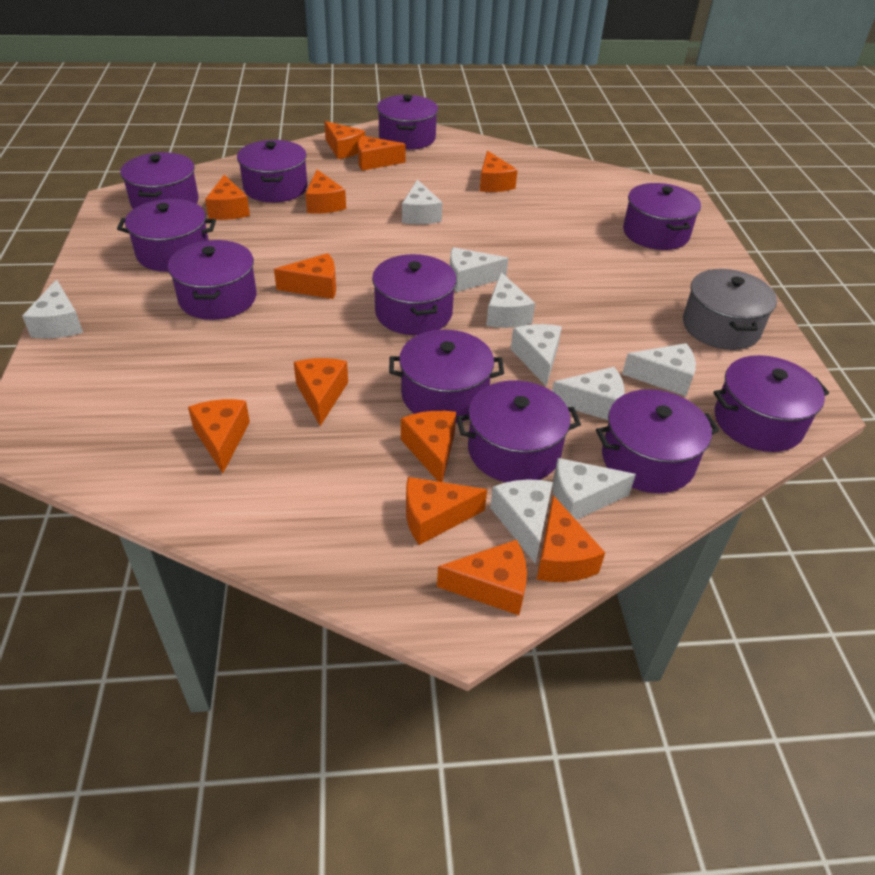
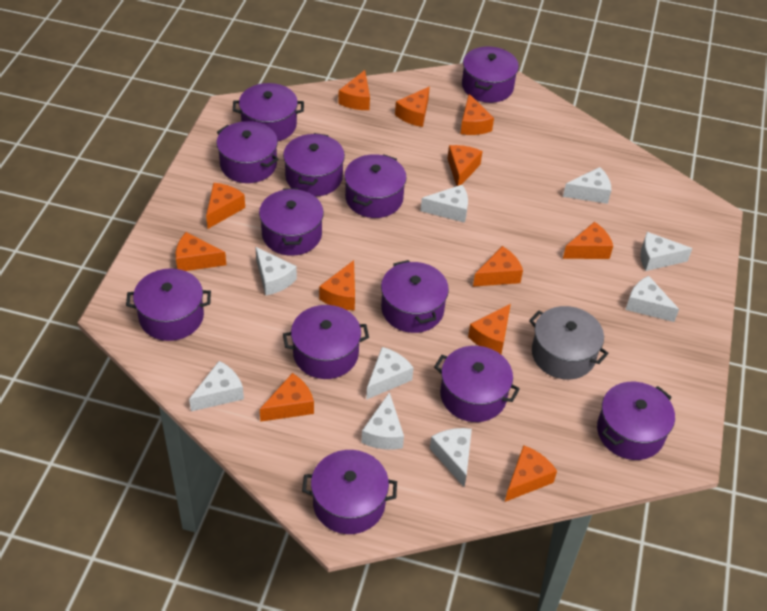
purple pot: 11 -> 12

